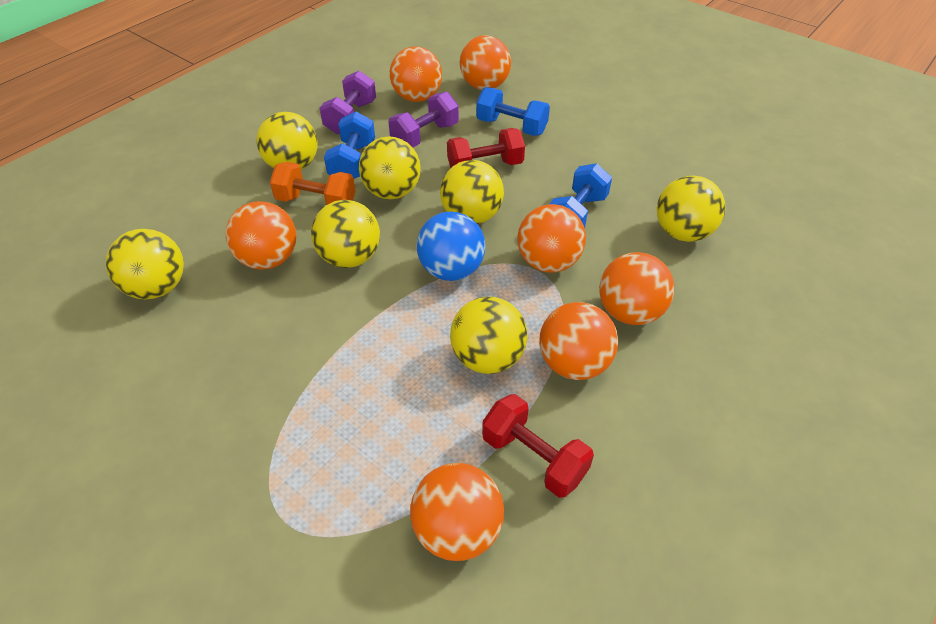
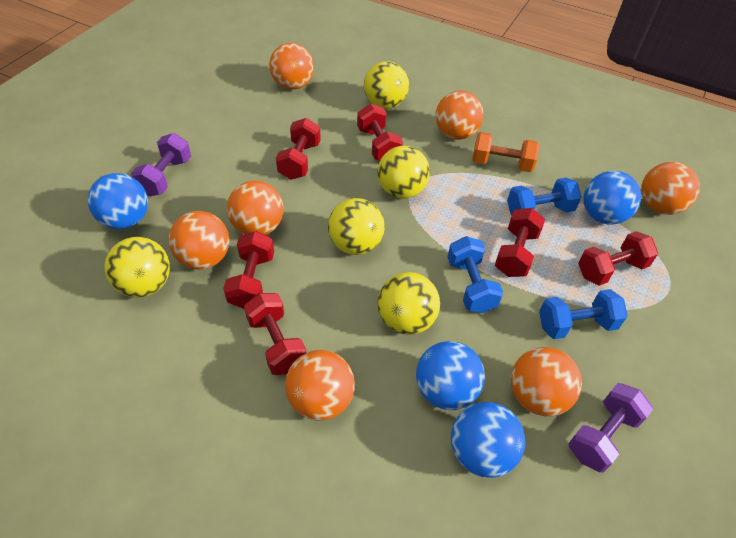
blue ball: 1 -> 4
red dumbbell: 2 -> 6
yellow ball: 7 -> 5

